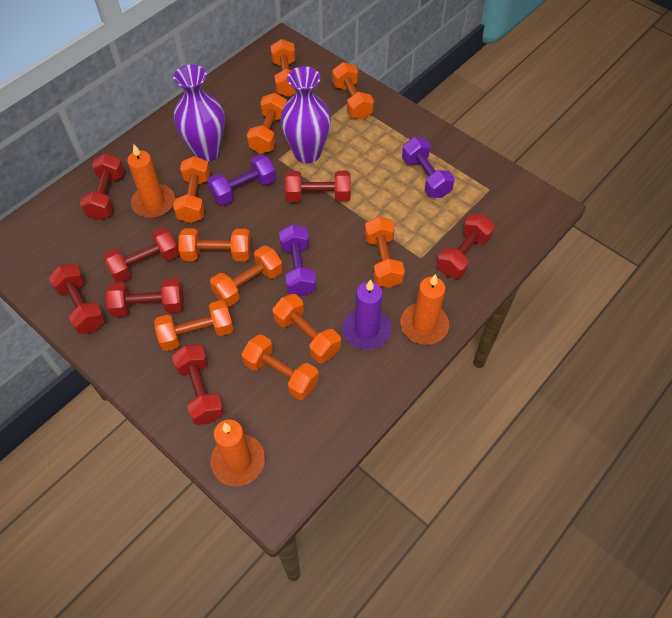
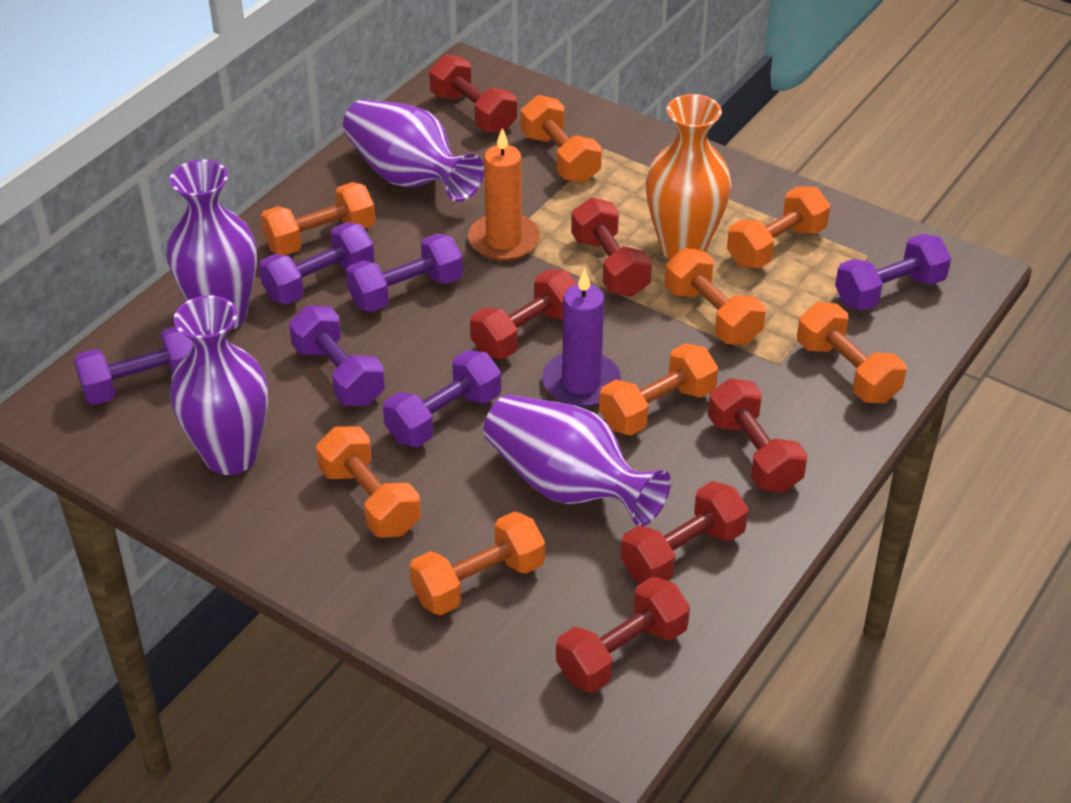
orange candle: 3 -> 1
orange dumbbell: 10 -> 8
orange vase: 0 -> 1
purple dumbbell: 3 -> 6
purple vase: 2 -> 4
red dumbbell: 7 -> 6

